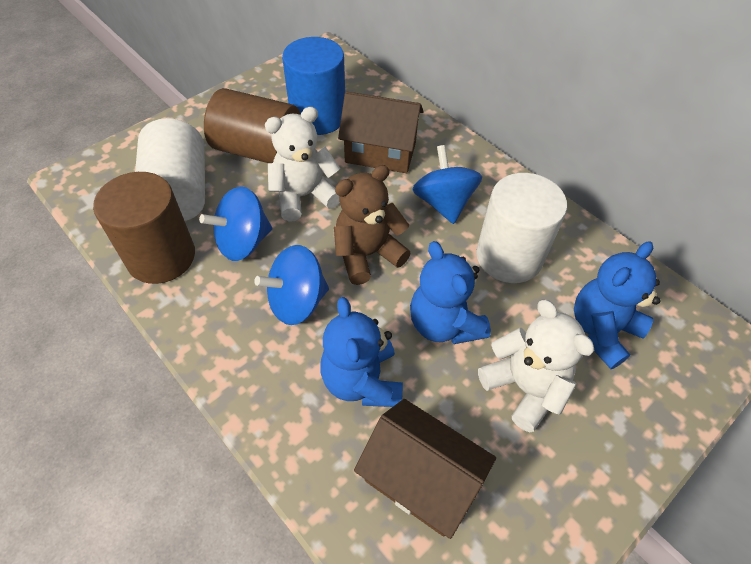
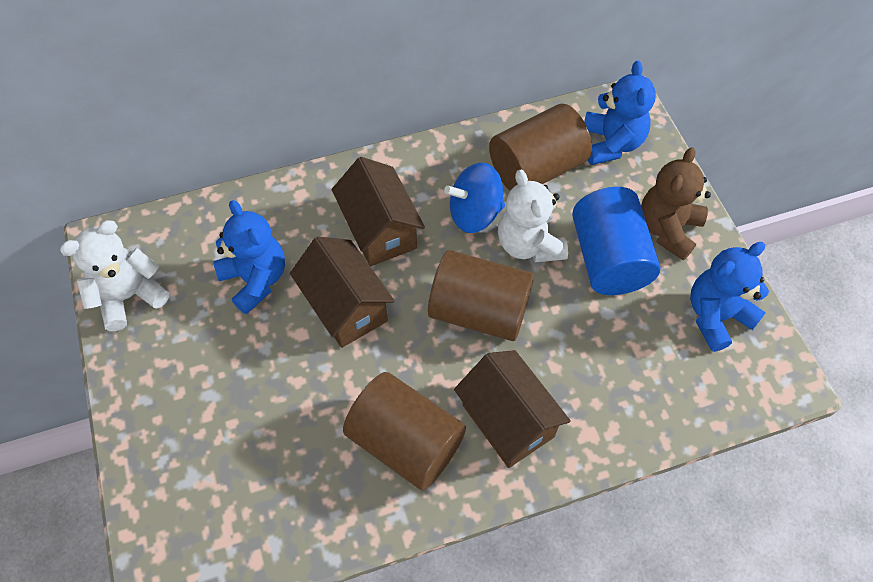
blue spinning top: 3 -> 1
brown cylinder: 2 -> 3
brown house: 2 -> 3
white cylinder: 2 -> 0

